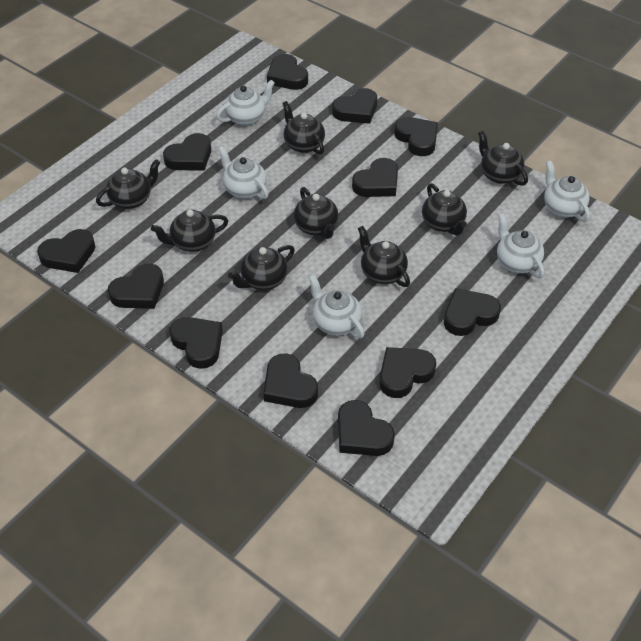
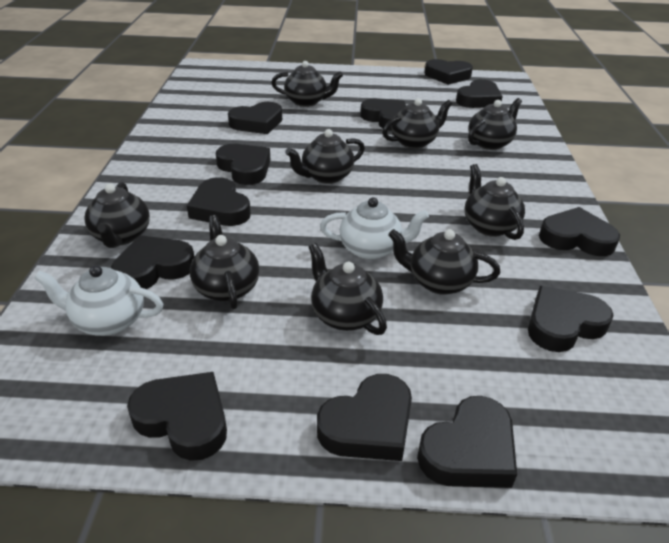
black teapot: 8 -> 9
white teapot: 5 -> 2

